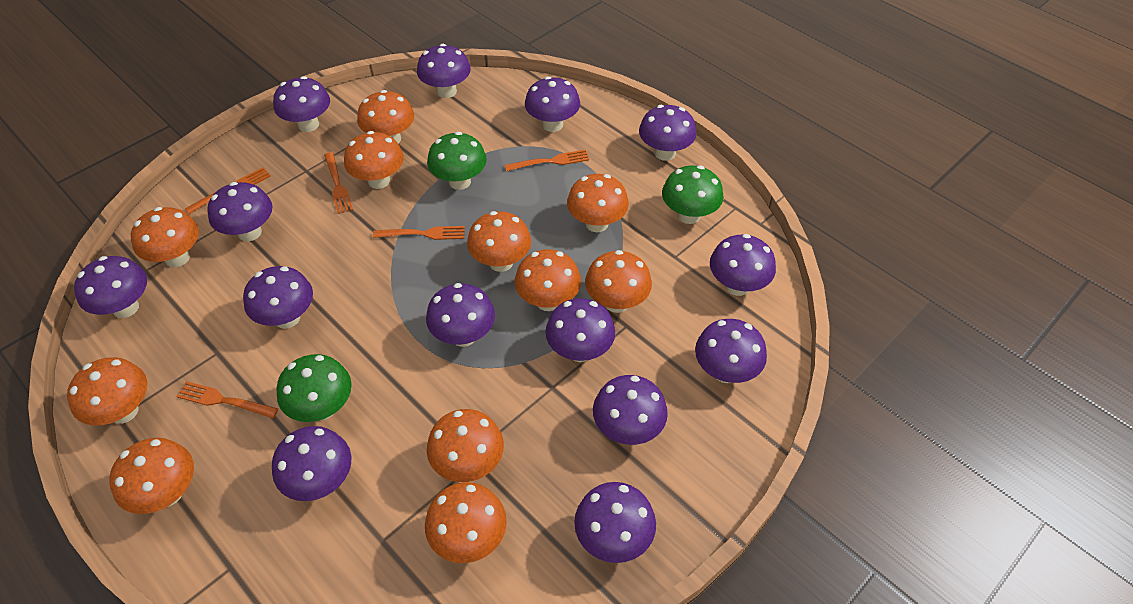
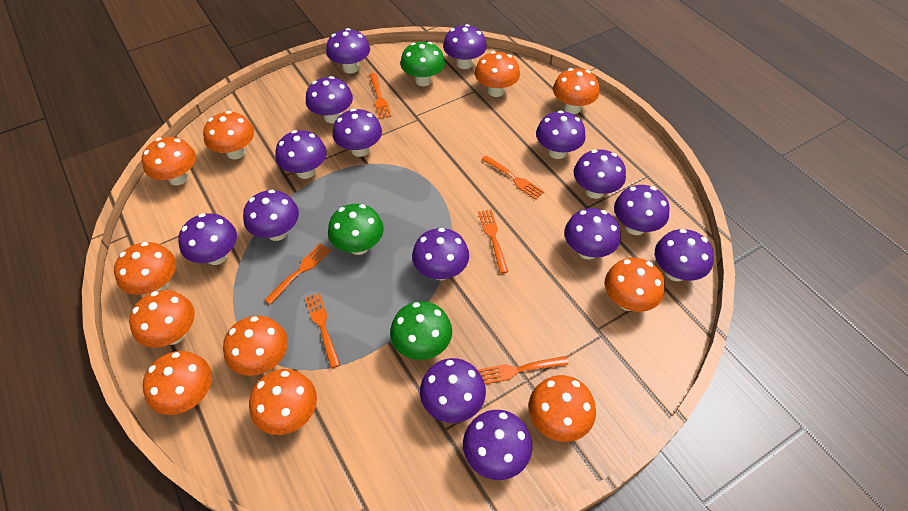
orange fork: 5 -> 6
purple mushroom: 14 -> 15

